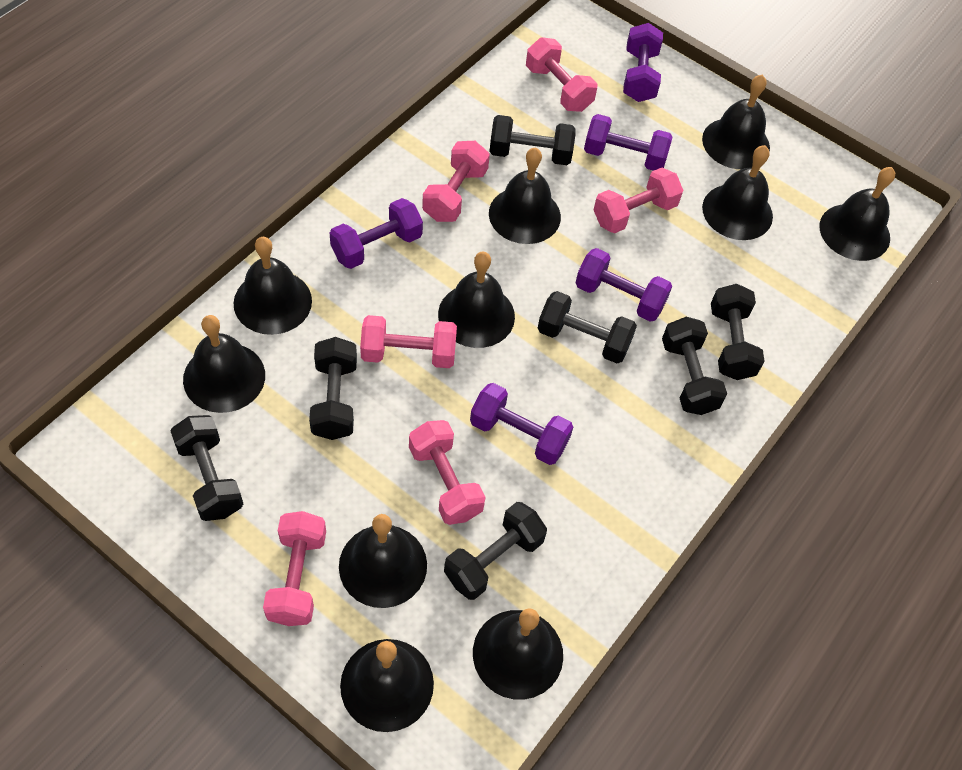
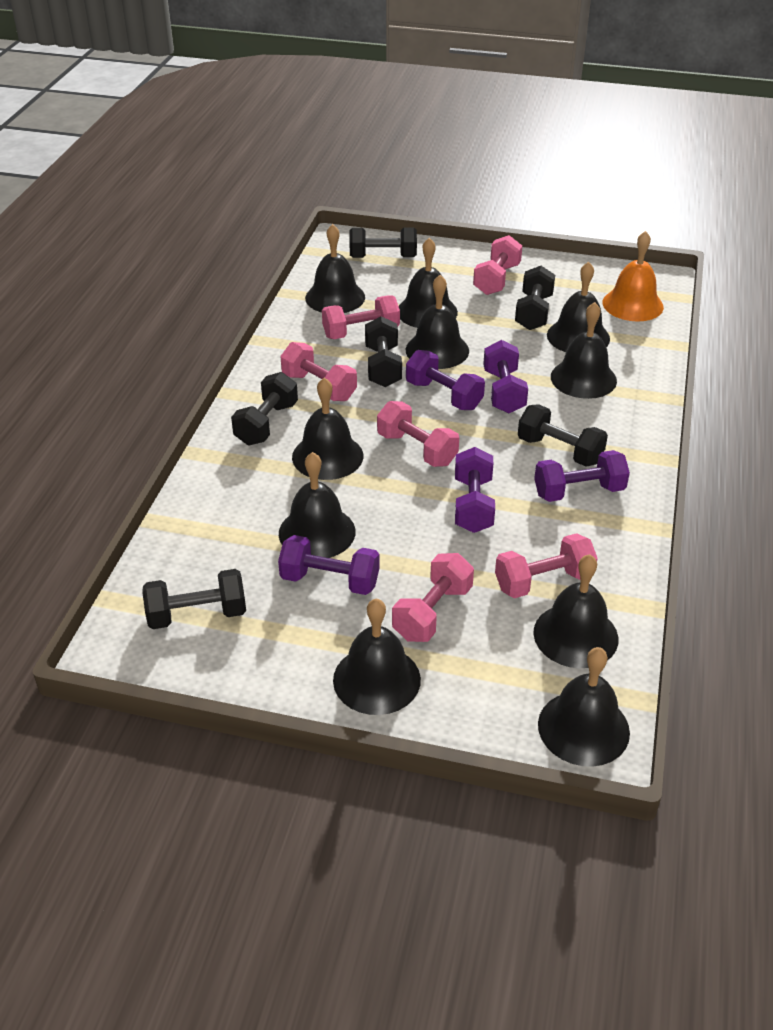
black dumbbell: 7 -> 6
orange bell: 0 -> 1

